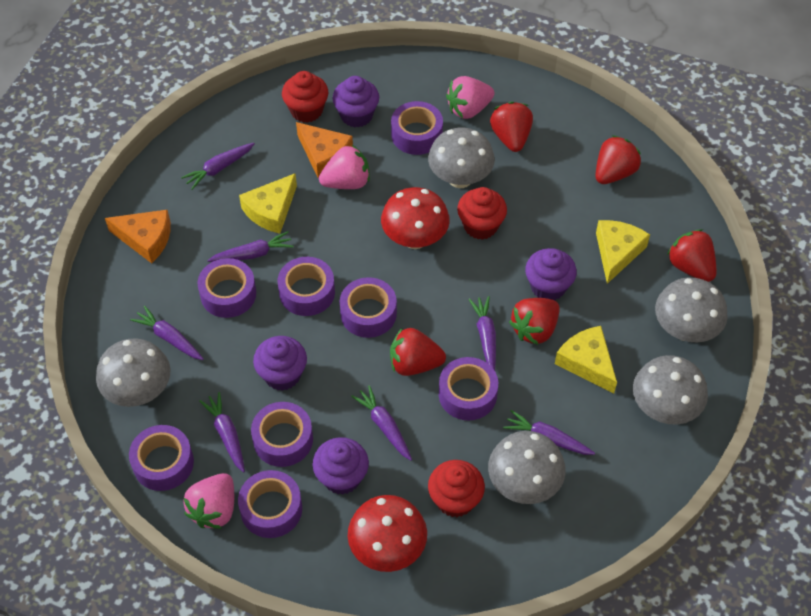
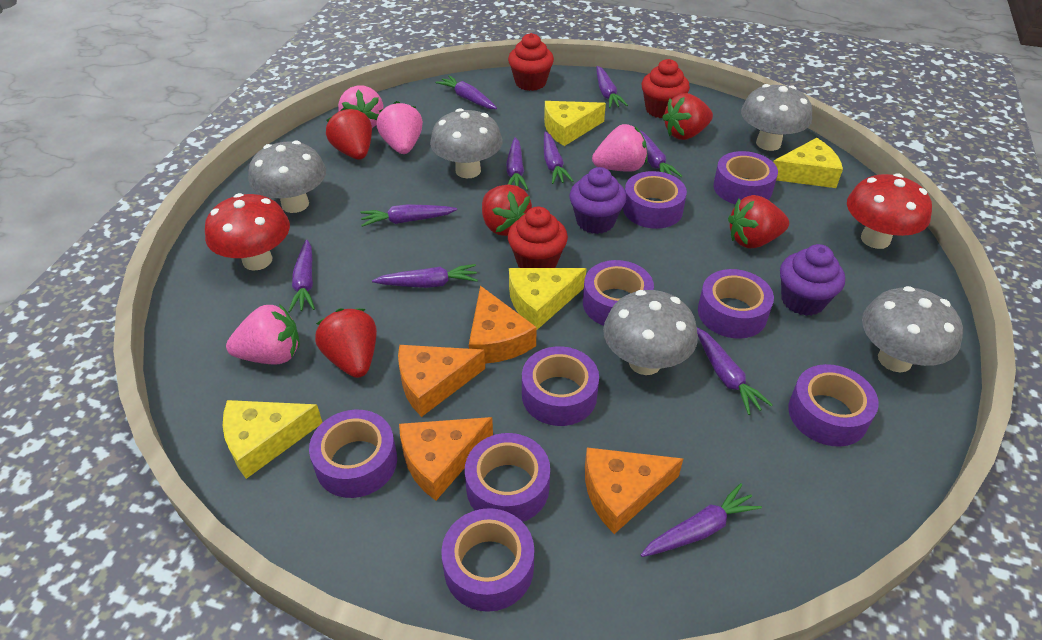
orange cheese: 2 -> 4
pink strawberry: 3 -> 4
purple carrot: 7 -> 10
purple cupcake: 4 -> 2
purple tape: 8 -> 9
yellow cheese: 3 -> 4

